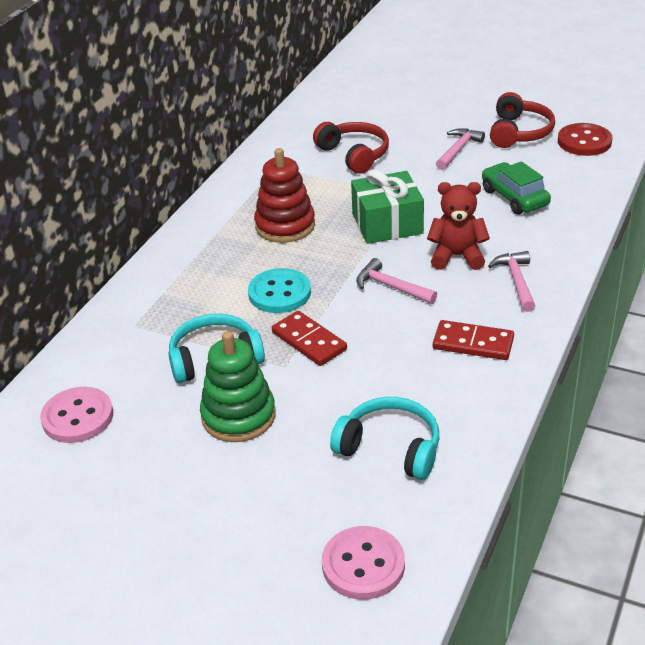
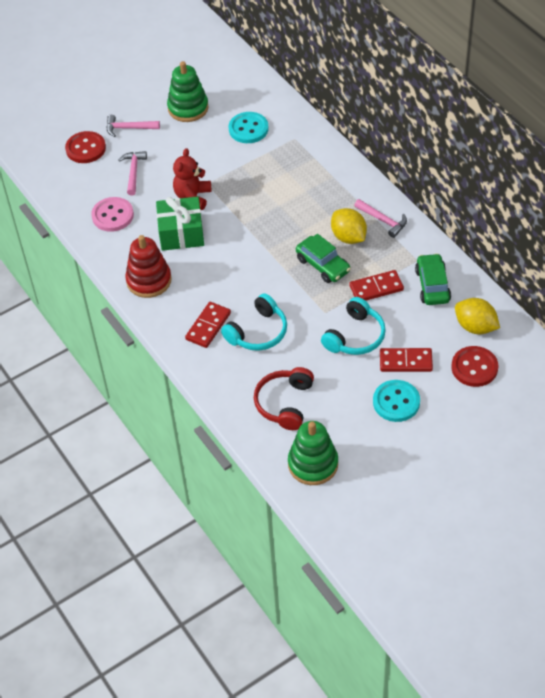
green car: 1 -> 2
green stacking toy: 1 -> 2
pink button: 2 -> 1
red button: 1 -> 2
red domino: 2 -> 3
red headphones: 2 -> 1
turquoise button: 1 -> 2
yellow lemon: 0 -> 2

